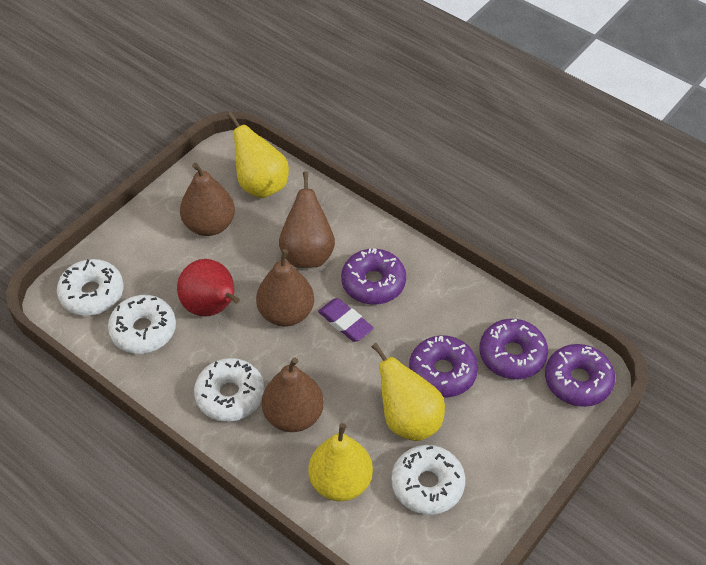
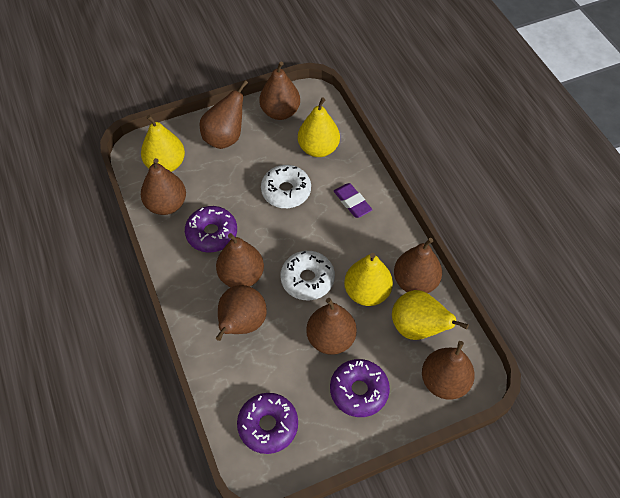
brown pear: 4 -> 8
purple donut: 4 -> 3
red pear: 1 -> 0
white donut: 4 -> 2
yellow pear: 3 -> 4

